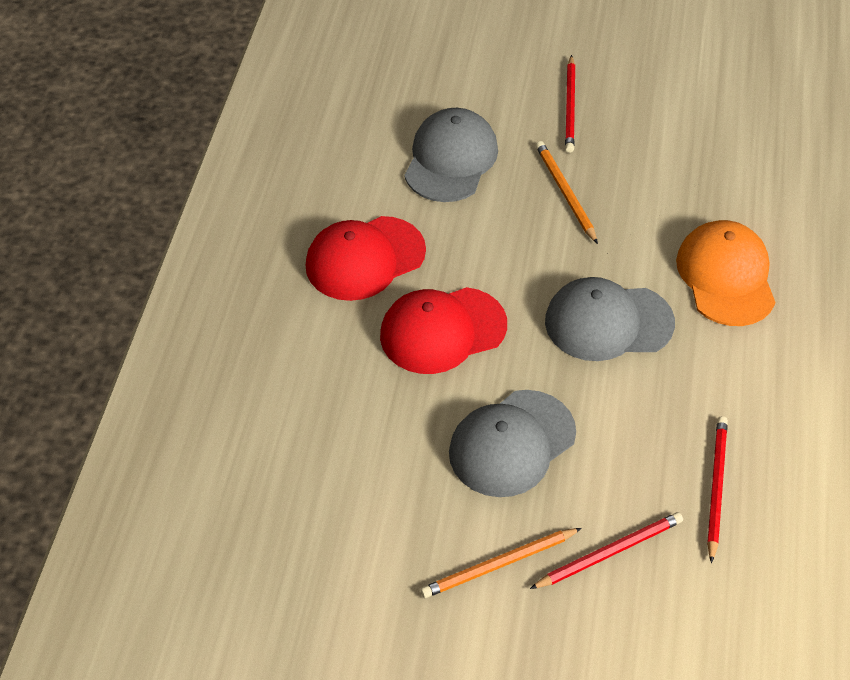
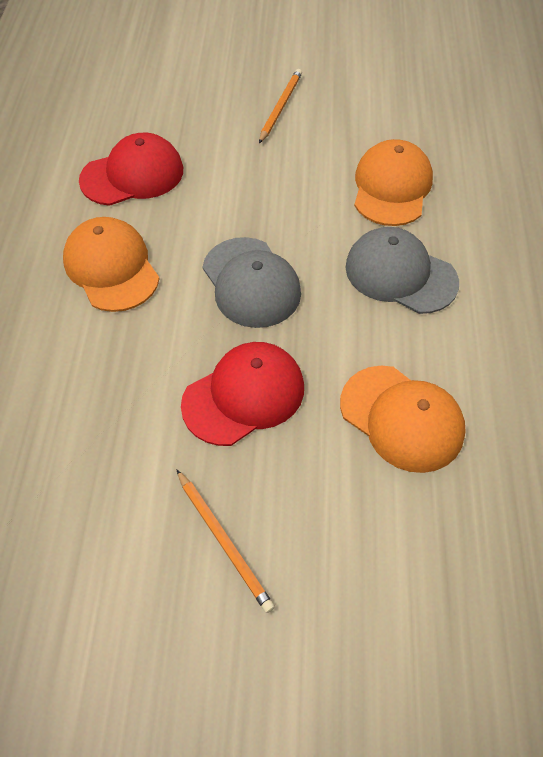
grey cap: 3 -> 2
orange cap: 1 -> 3
red pencil: 3 -> 0

